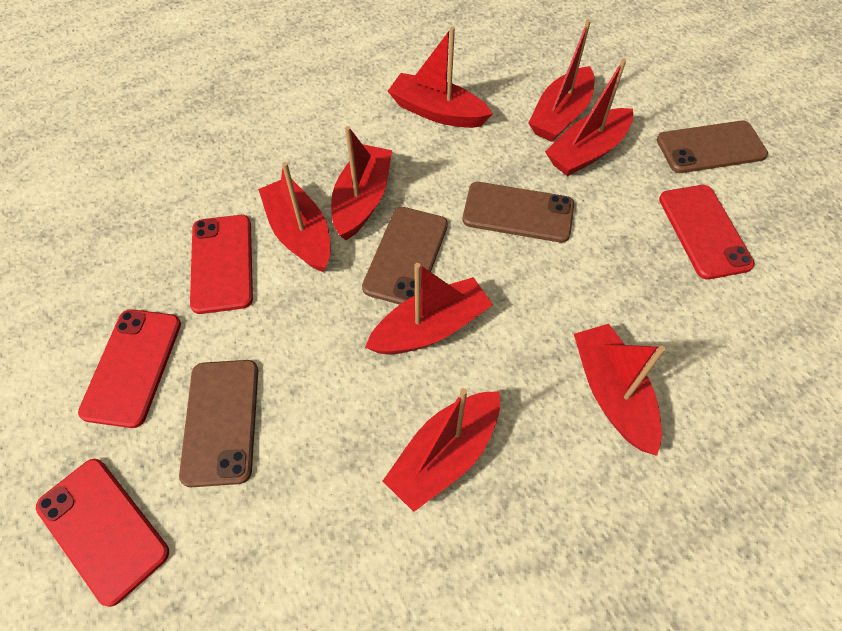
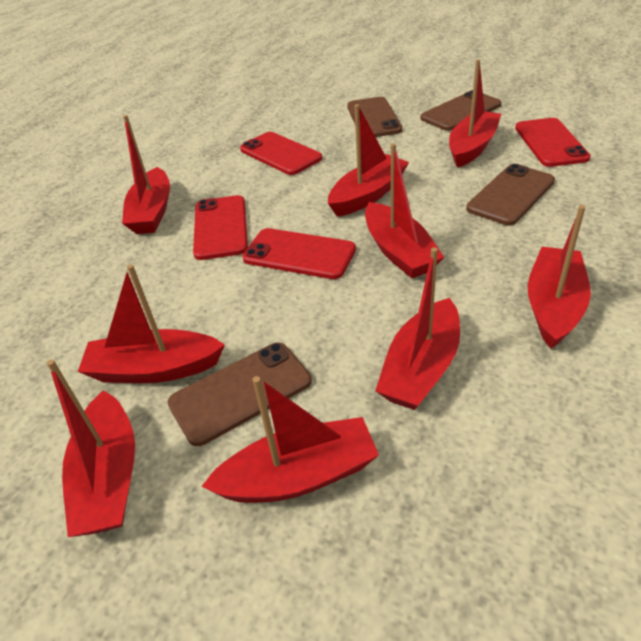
red boat: 8 -> 9

